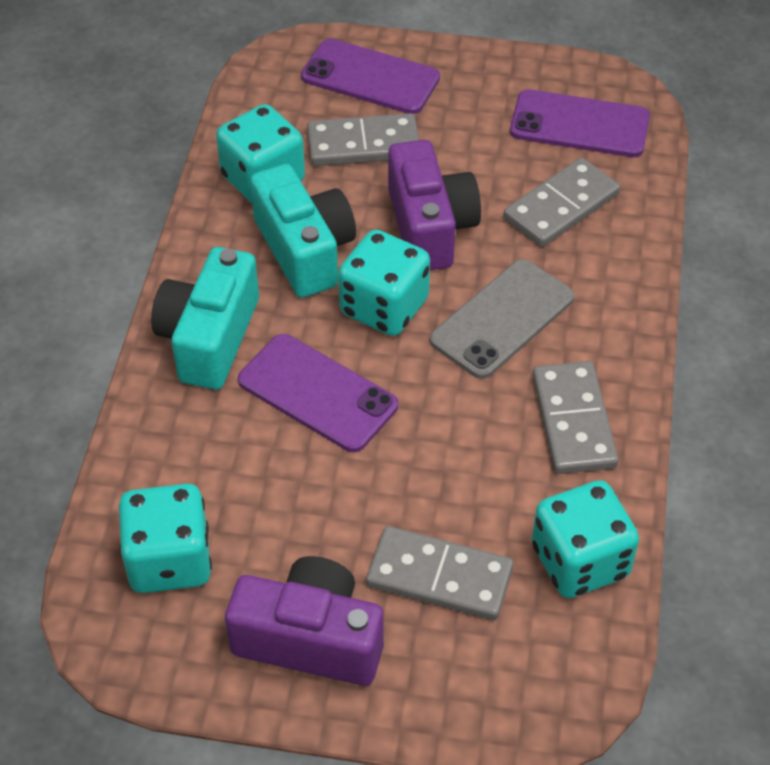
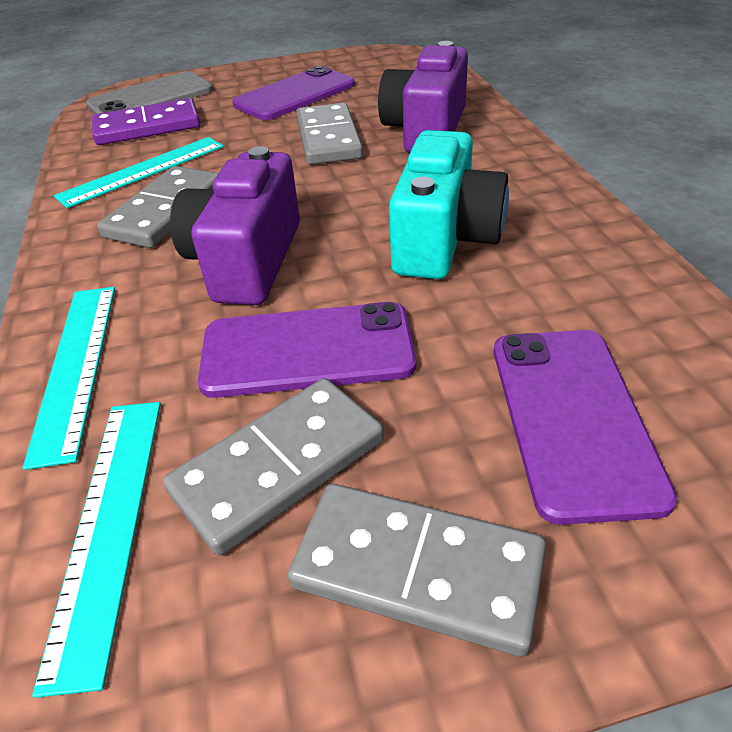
purple domino: 0 -> 1
turquoise camera: 2 -> 1
turquoise dice: 4 -> 0
turquoise ruler: 0 -> 3

